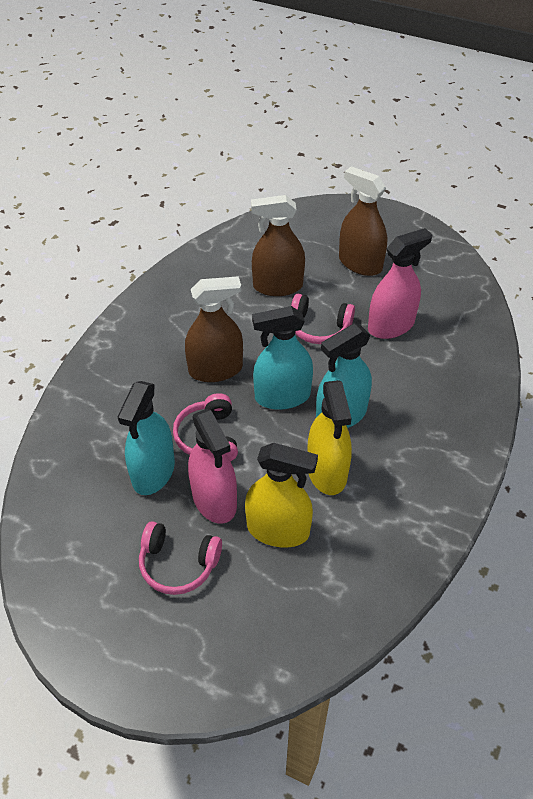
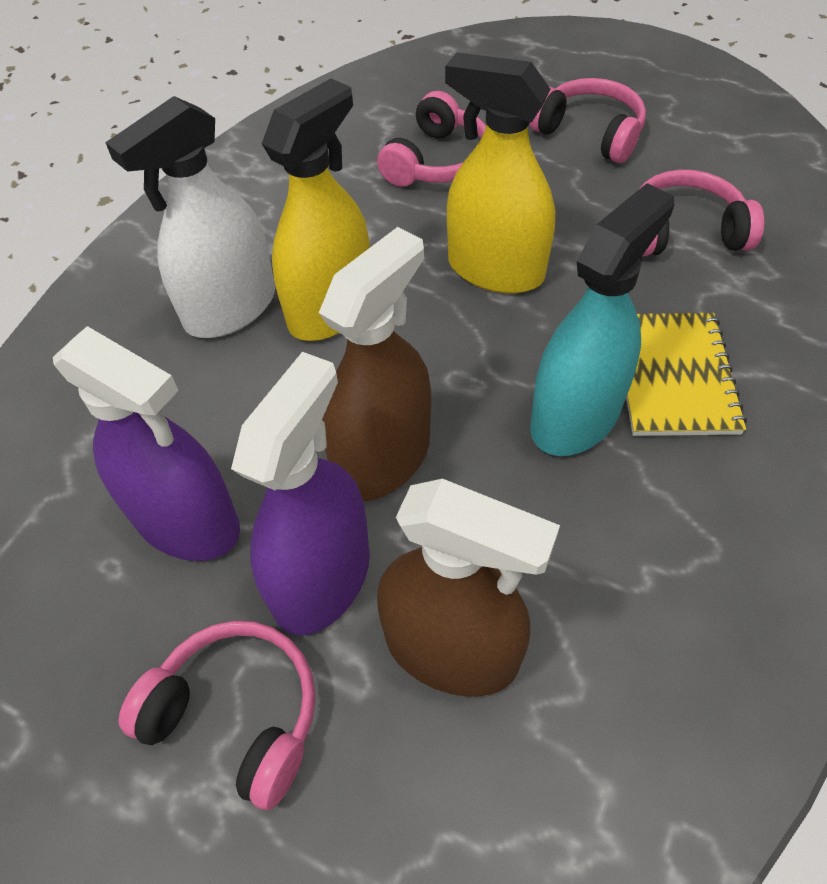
brown spray bottle: 3 -> 2
pink headphones: 3 -> 4
pink spray bottle: 2 -> 0
purple spray bottle: 0 -> 2
turquoise spray bottle: 3 -> 1
white spray bottle: 0 -> 1
yellow notebook: 0 -> 1

